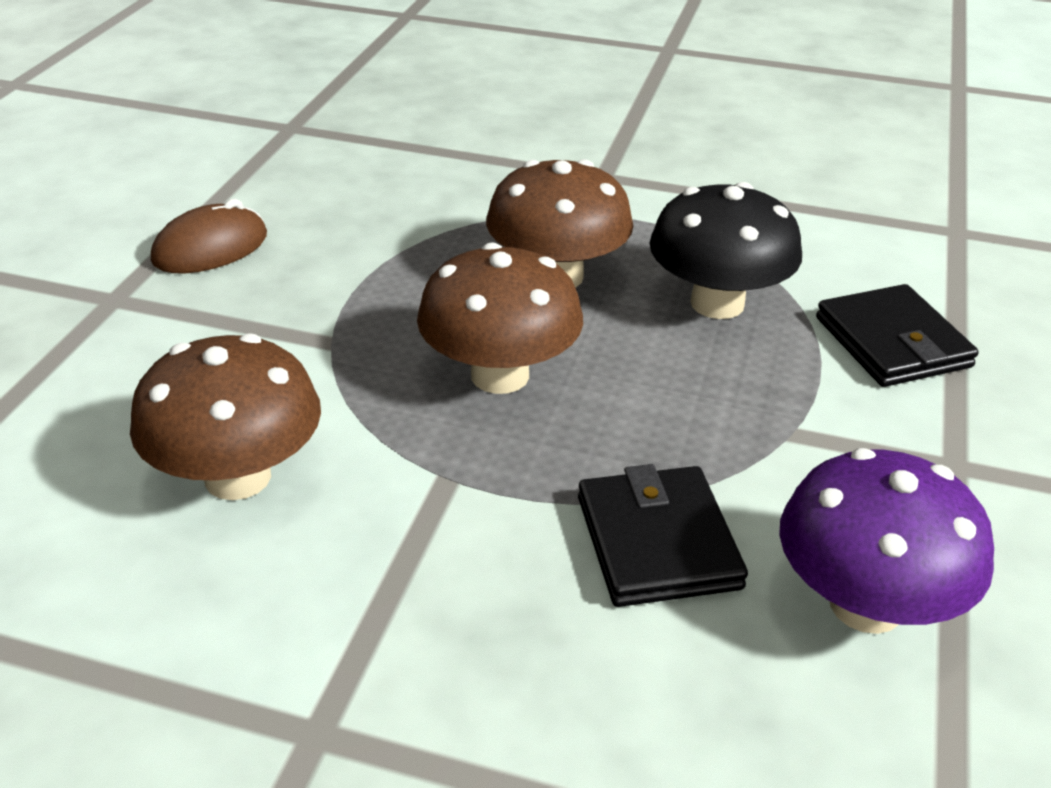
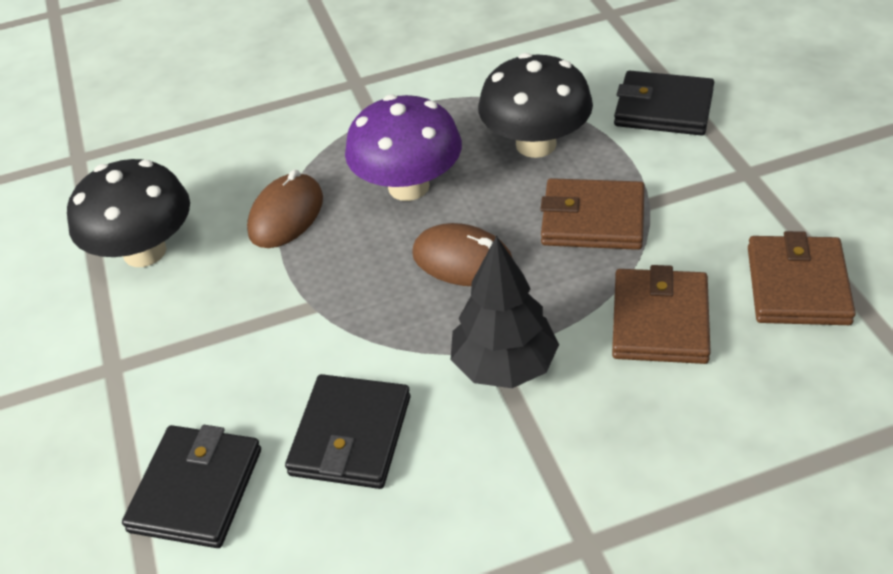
black mushroom: 1 -> 2
black tree: 0 -> 1
black wallet: 2 -> 3
brown mouse: 1 -> 2
brown mushroom: 3 -> 0
brown wallet: 0 -> 3

